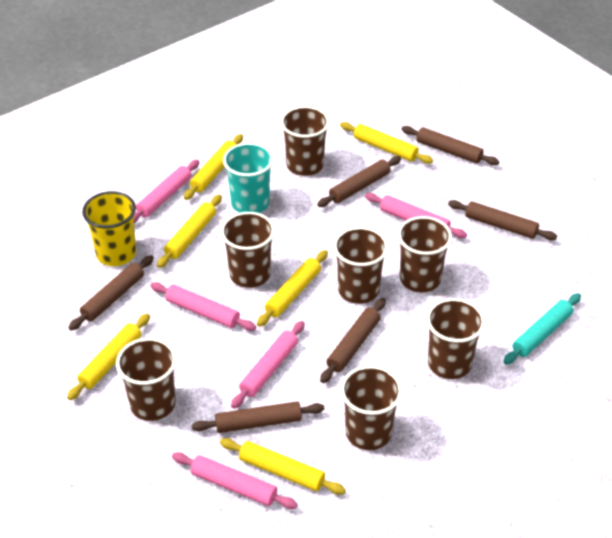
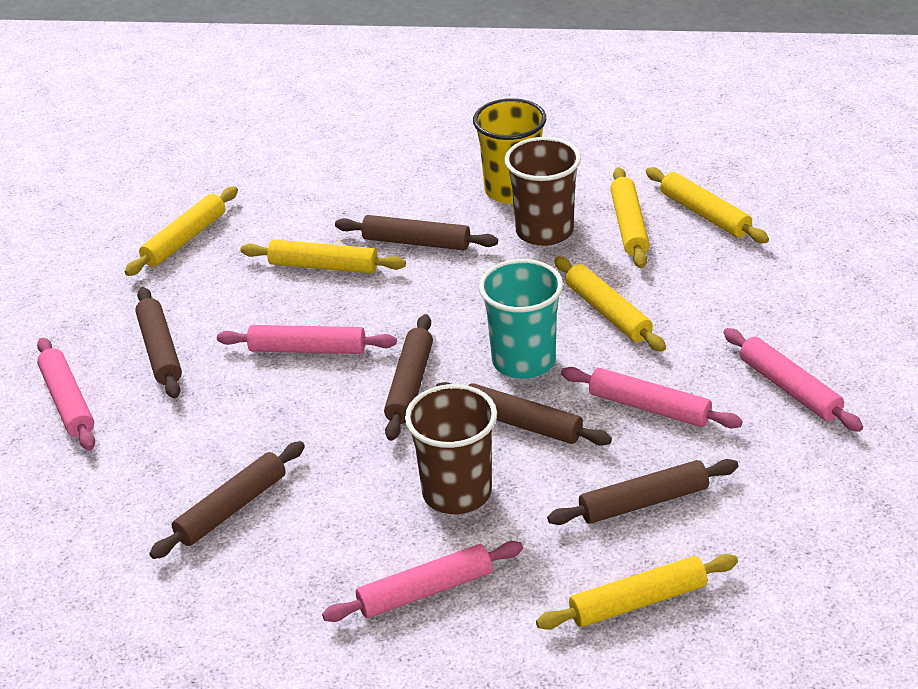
brown cup: 7 -> 2
turquoise rolling pin: 1 -> 0

